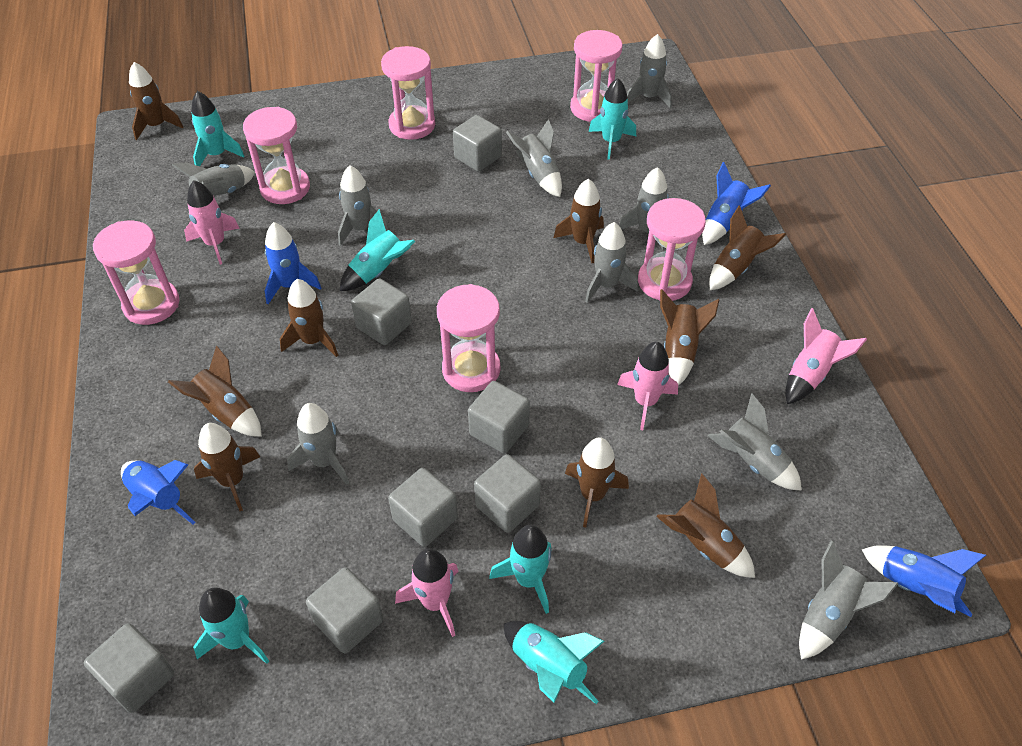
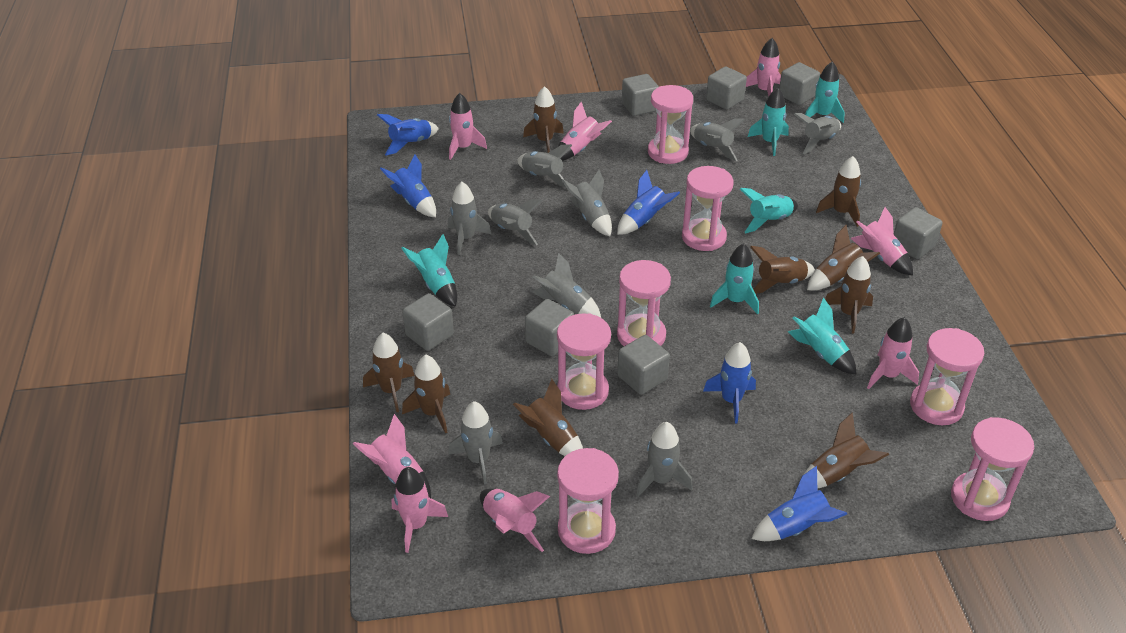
blue rocket: 4 -> 5
pink hourglass: 6 -> 7
pink rocket: 4 -> 8

